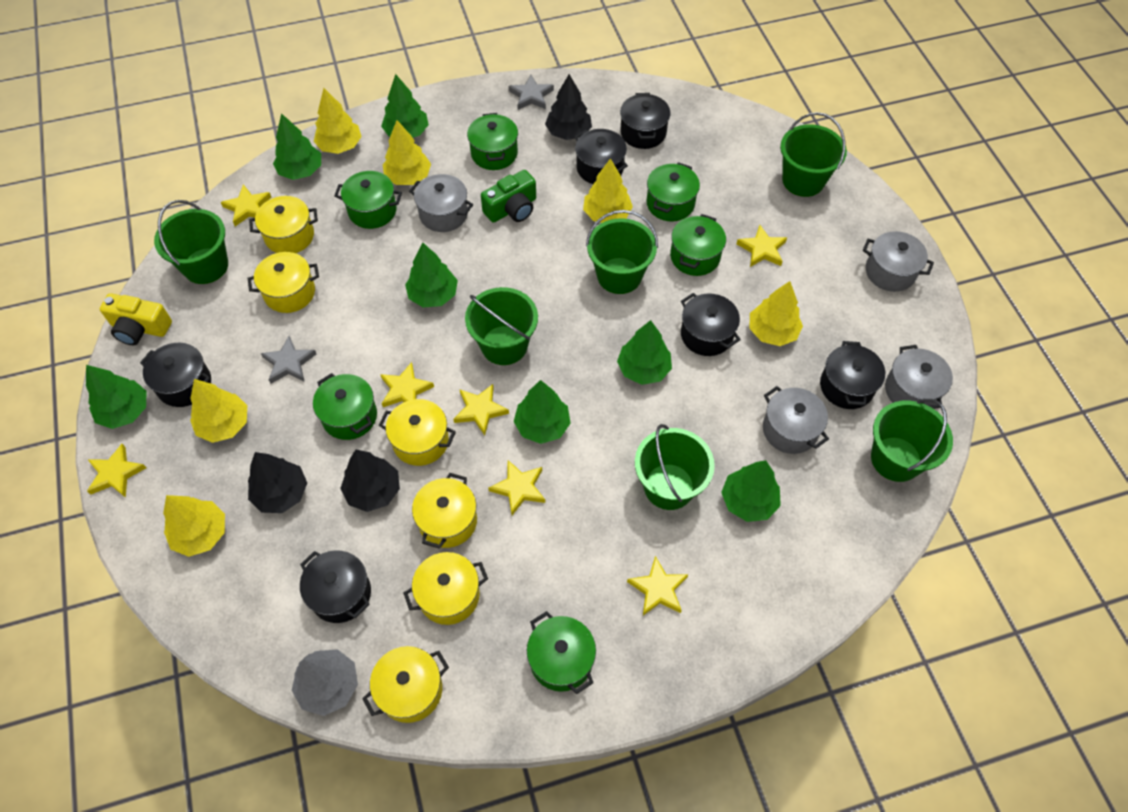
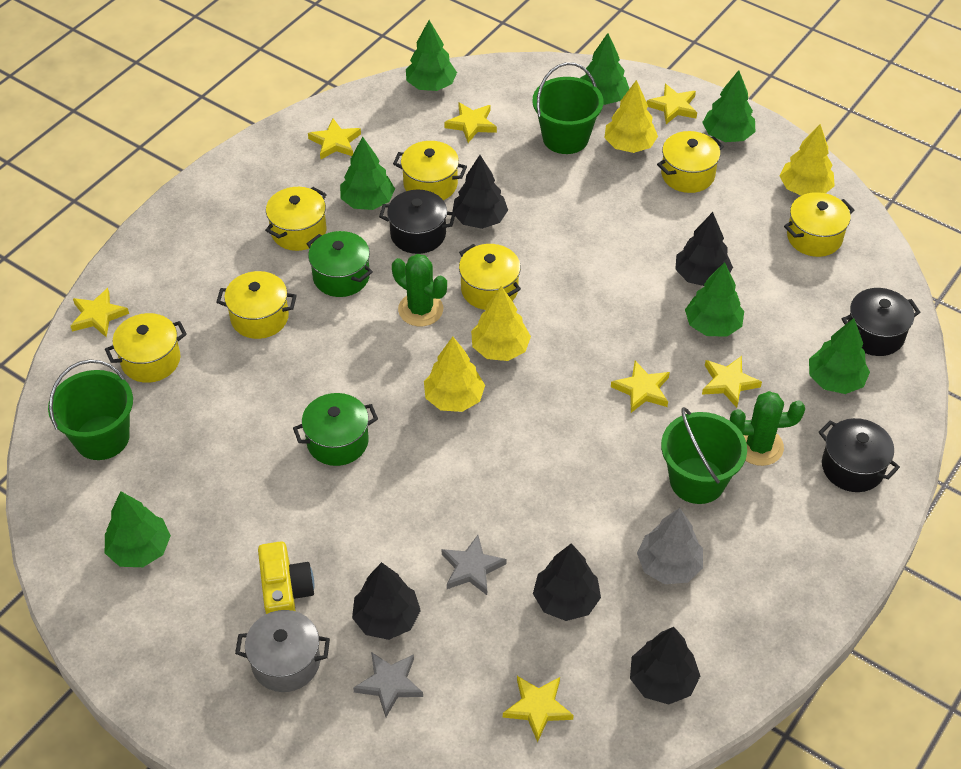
black pot: 6 -> 3
black tree: 3 -> 5
green bucket: 6 -> 3
green cactus: 0 -> 2
green camera: 1 -> 0
green pot: 6 -> 2
grey pot: 4 -> 1
yellow pot: 6 -> 7
yellow tree: 6 -> 4

